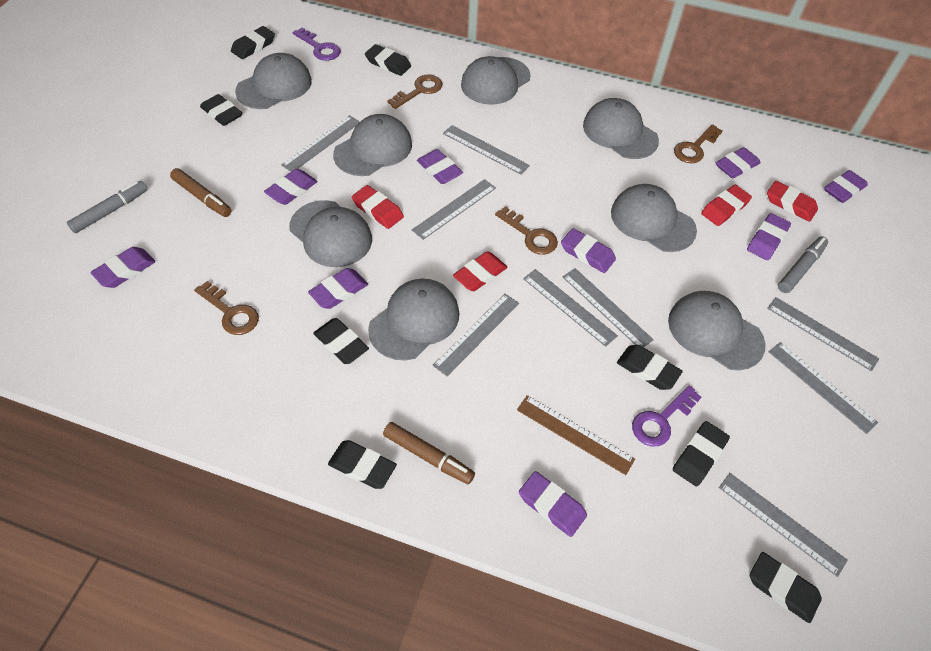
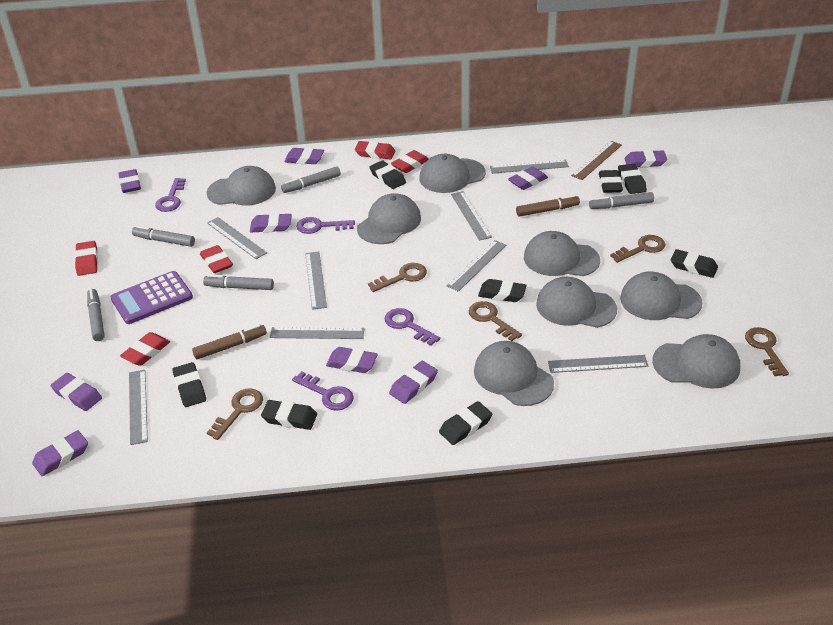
brown key: 4 -> 5
grey marker: 2 -> 5
grey ruler: 9 -> 8
purple calculator: 0 -> 1
purple key: 2 -> 4
red eraser: 4 -> 5

